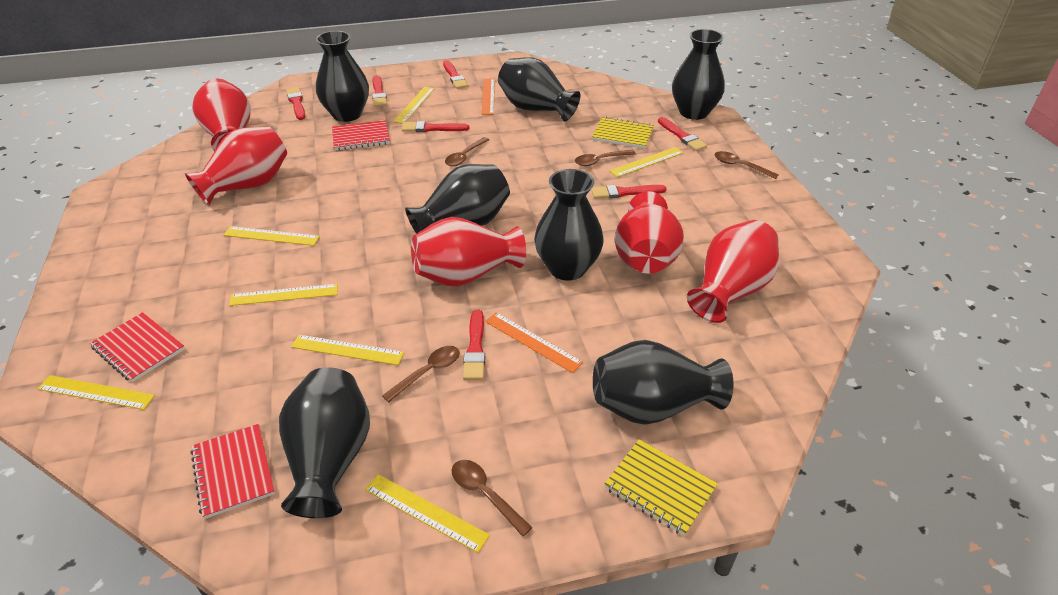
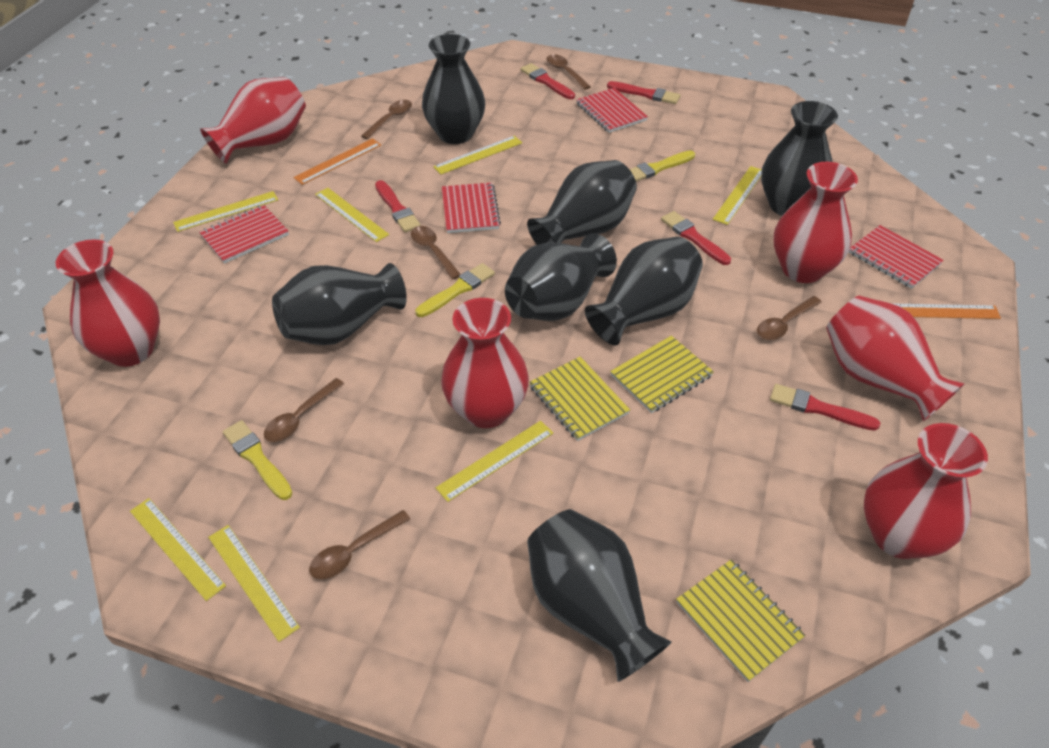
brown spoon: 5 -> 6
red brush: 7 -> 5
red notebook: 3 -> 4
red vase: 5 -> 6
yellow brush: 0 -> 3
yellow notebook: 2 -> 3

